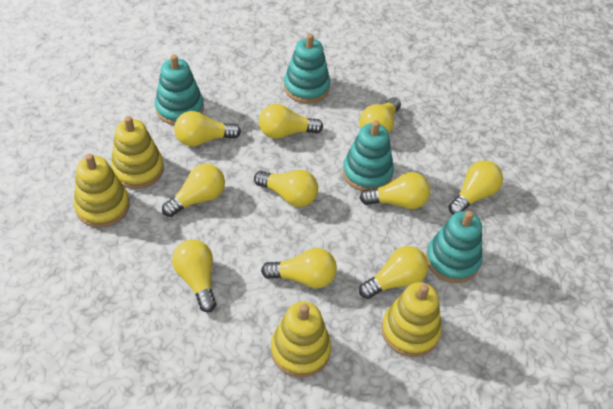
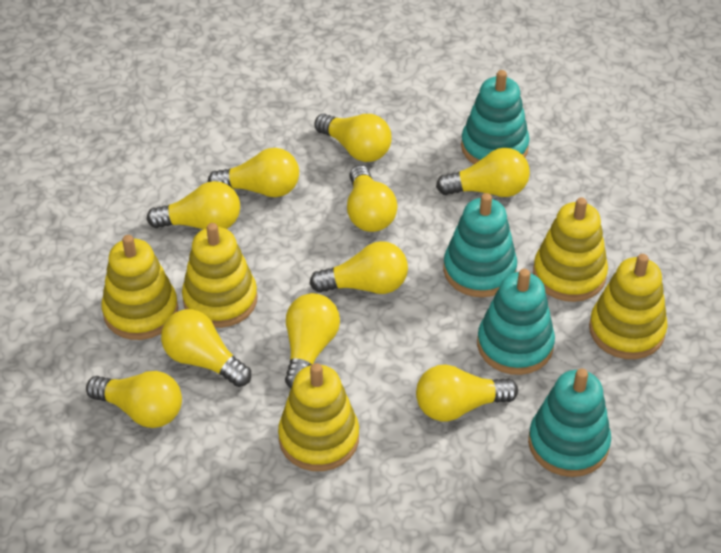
yellow stacking toy: 4 -> 5

